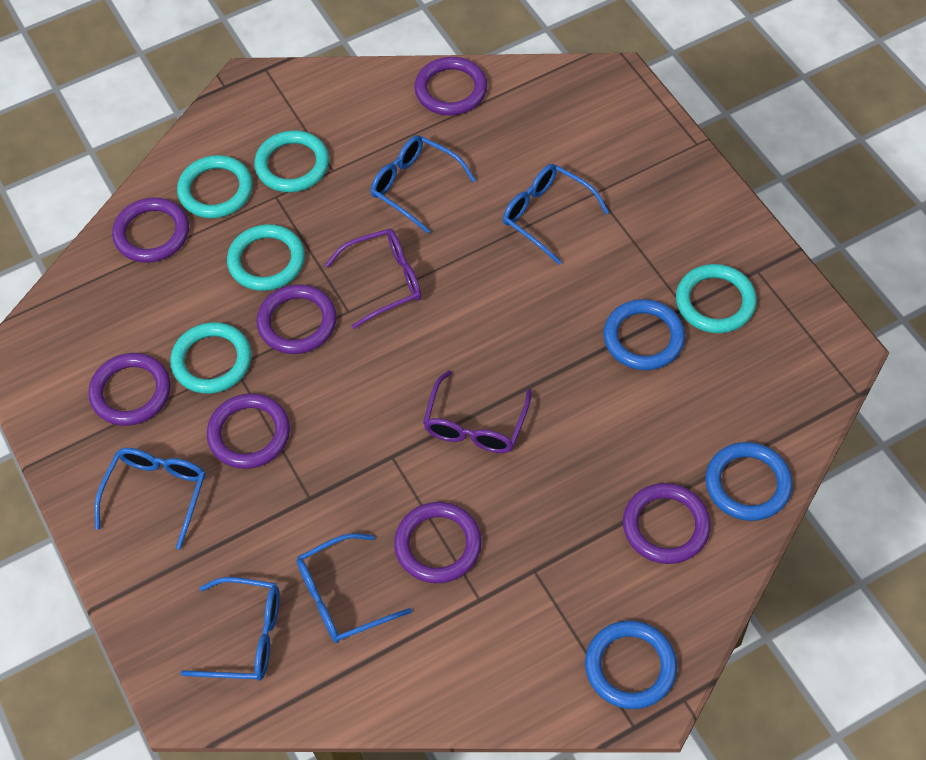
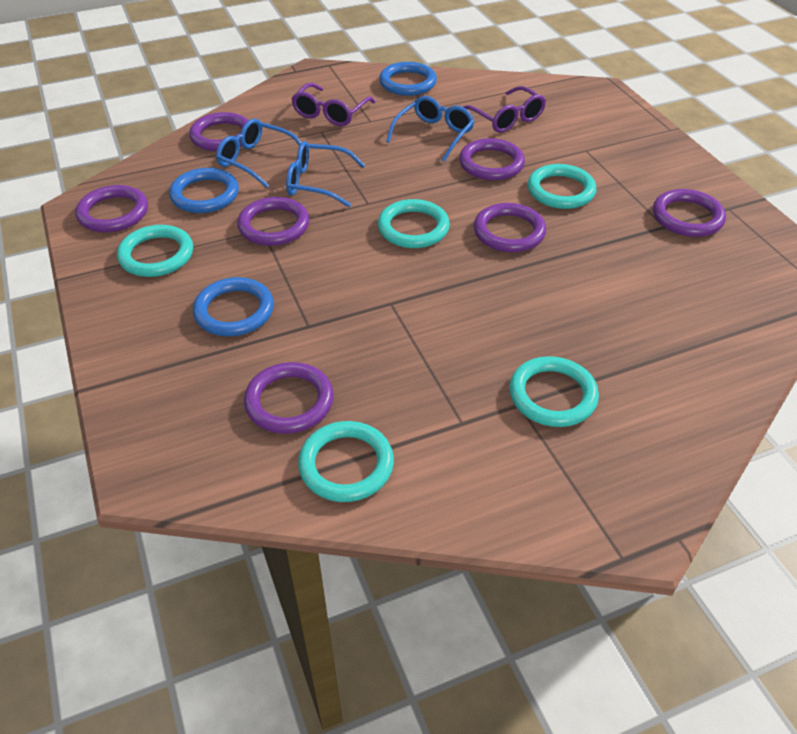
blue glasses: 5 -> 3

